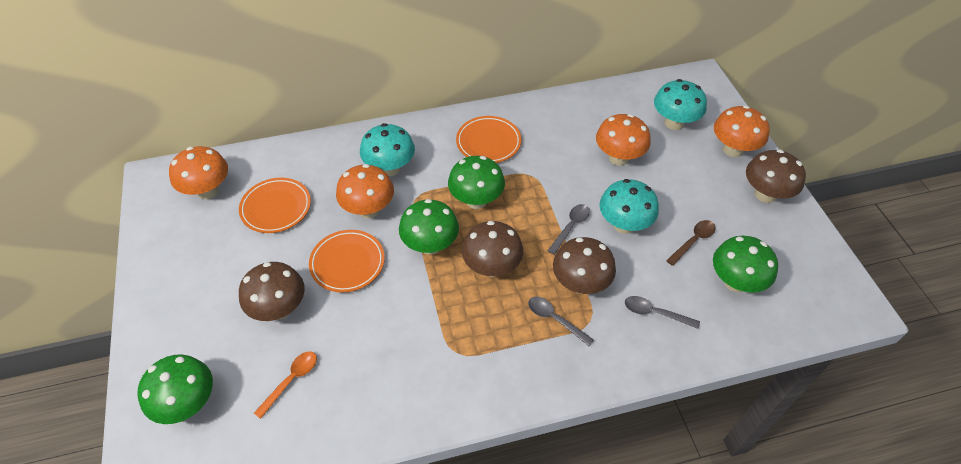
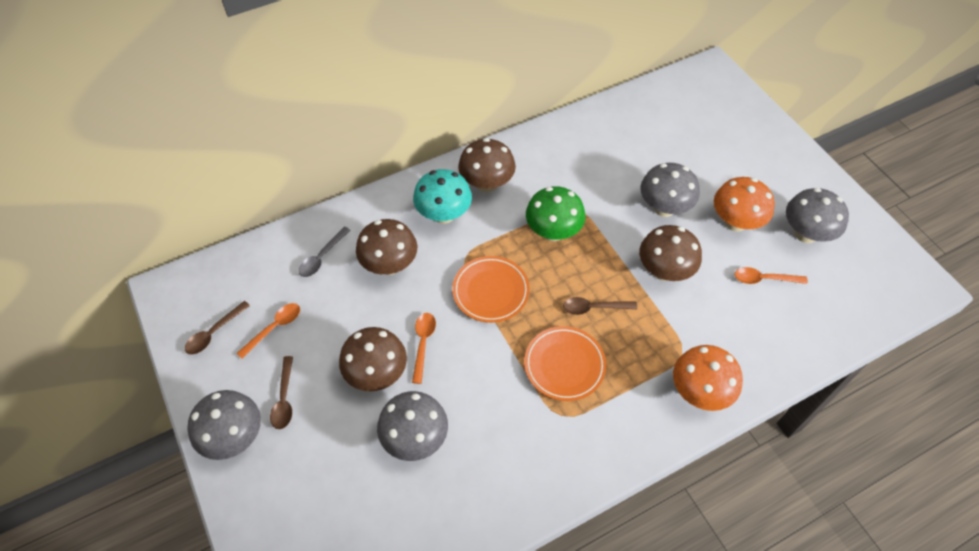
brown spoon: 1 -> 3
green mushroom: 4 -> 1
grey mushroom: 0 -> 4
grey spoon: 3 -> 1
orange mushroom: 4 -> 2
orange plate: 3 -> 2
orange spoon: 1 -> 3
turquoise mushroom: 3 -> 1

